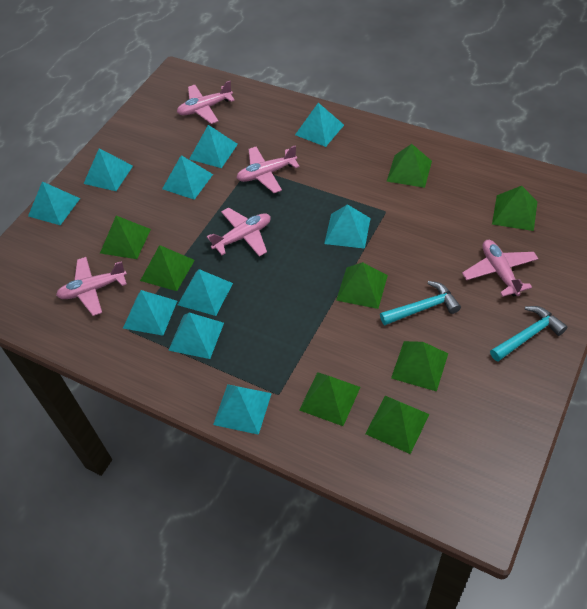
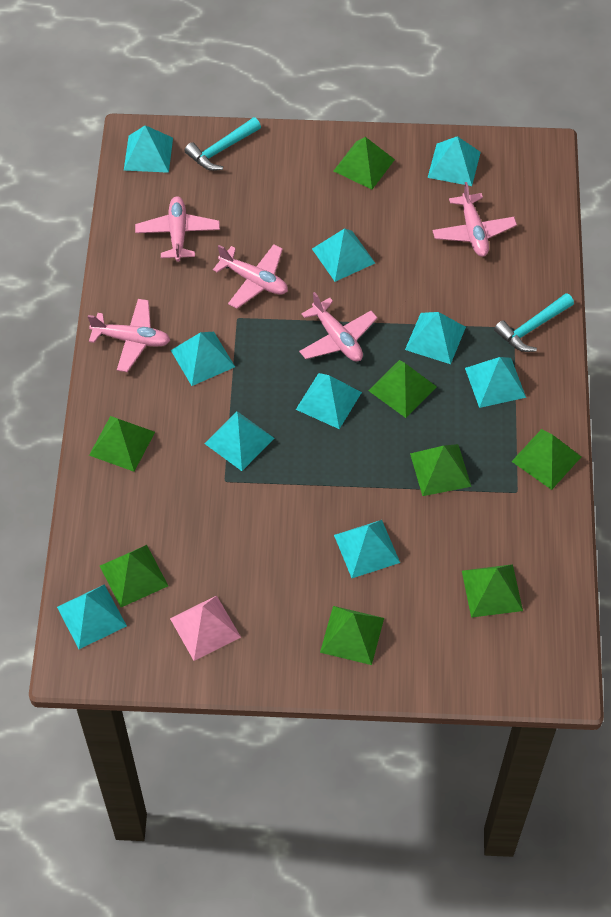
pink pyramid: 0 -> 1

